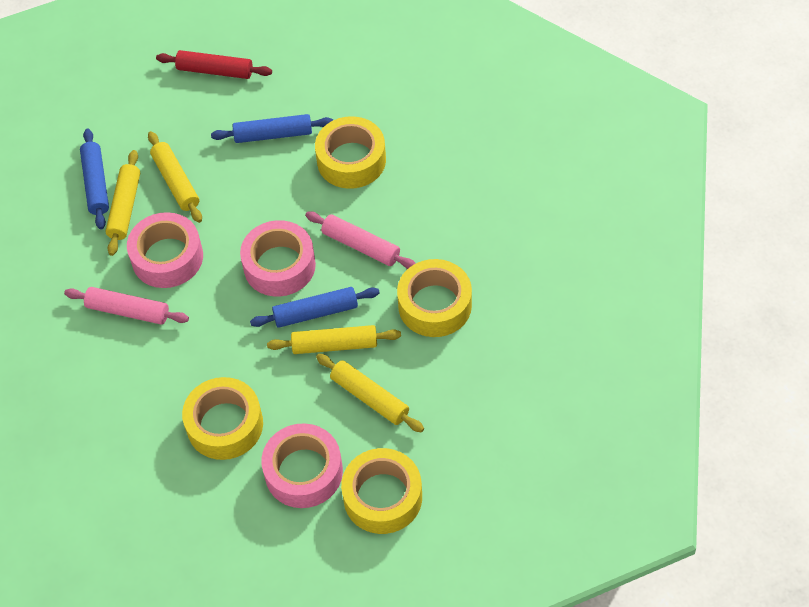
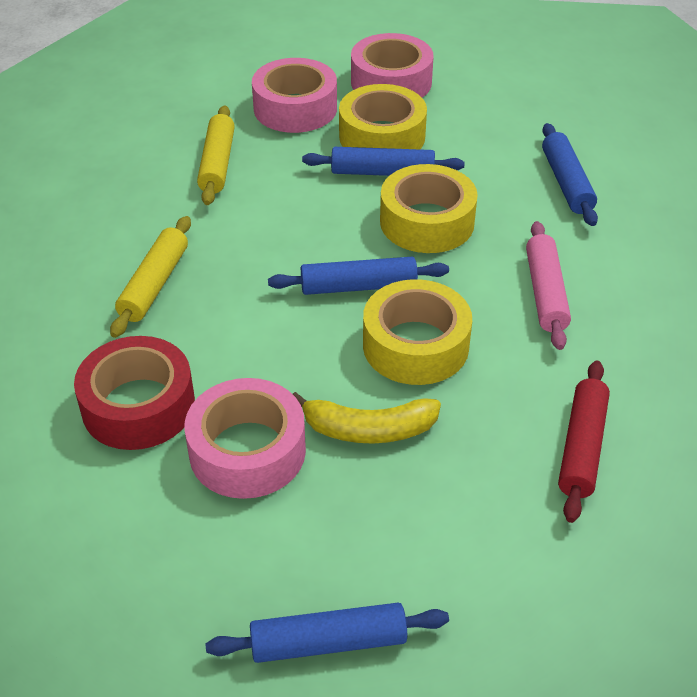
blue rolling pin: 3 -> 4
pink rolling pin: 2 -> 1
red tape: 0 -> 1
yellow banana: 0 -> 1
yellow rolling pin: 4 -> 2
yellow tape: 4 -> 3

